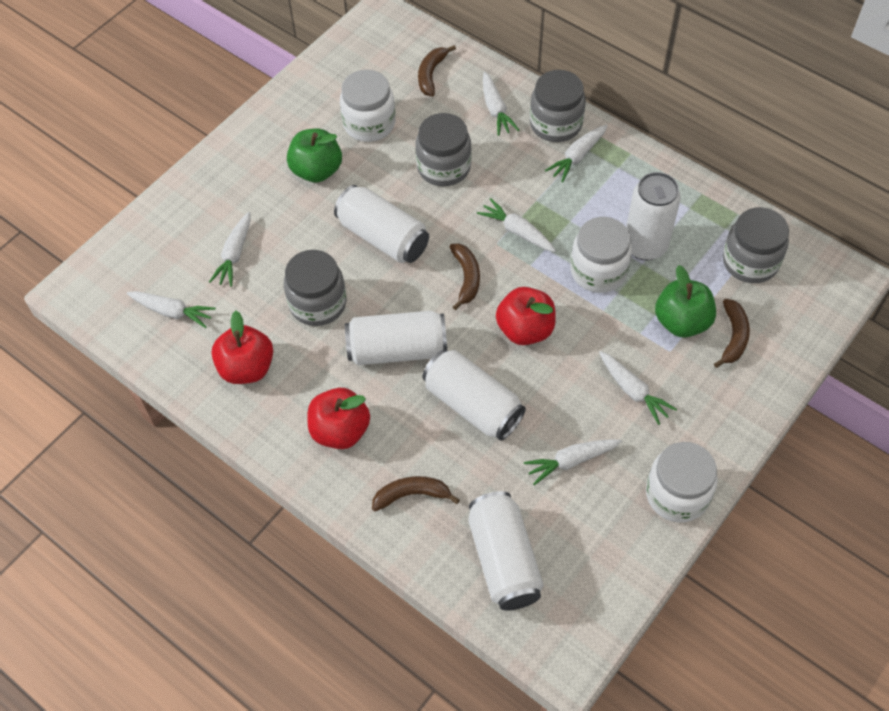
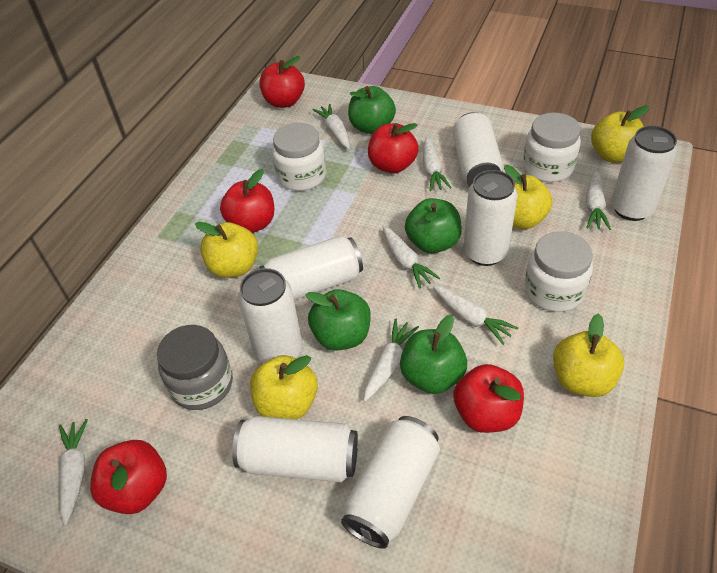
brown banana: 4 -> 0
green apple: 2 -> 4
grey jar: 4 -> 1
red apple: 3 -> 5
white can: 5 -> 7
yellow apple: 0 -> 5

